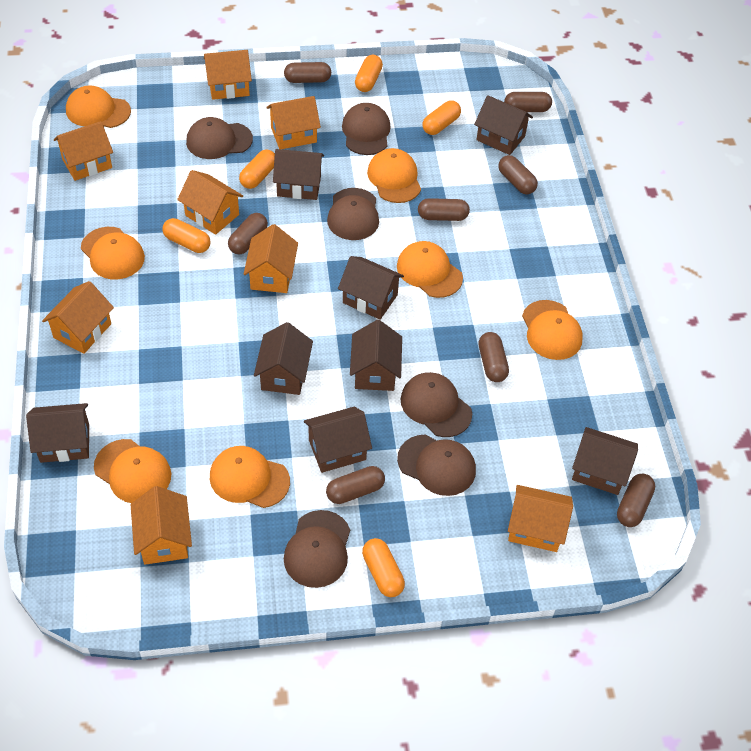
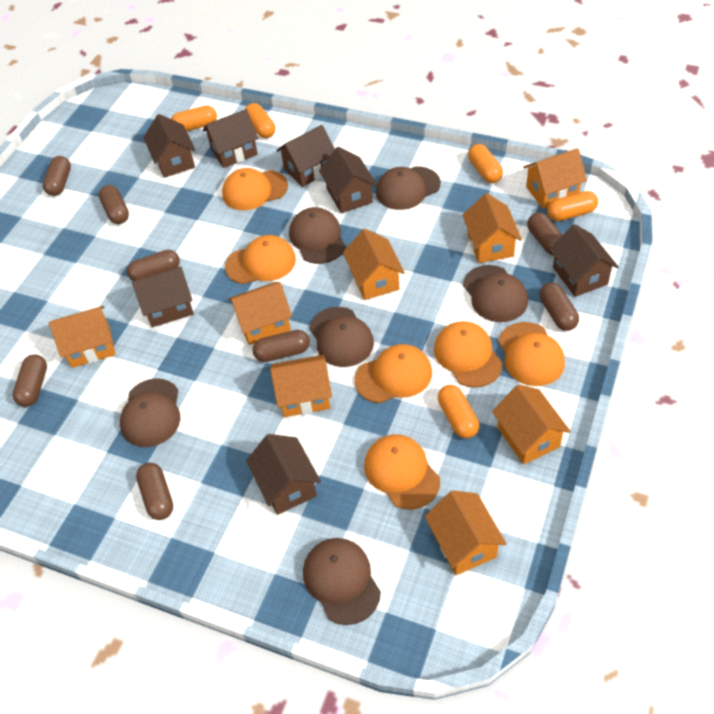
brown house: 8 -> 7
orange cap: 7 -> 6

